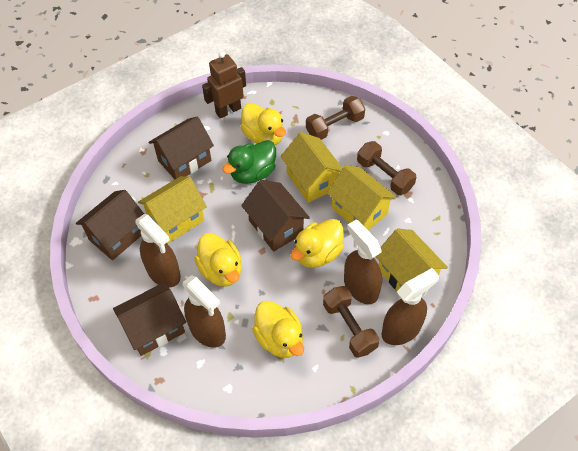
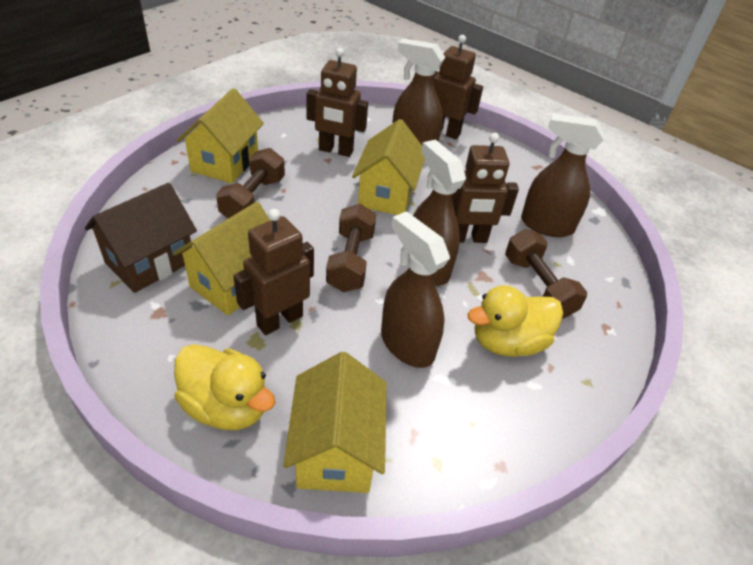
brown house: 4 -> 1
brown robot: 1 -> 4
green duck: 1 -> 0
yellow duck: 4 -> 2

